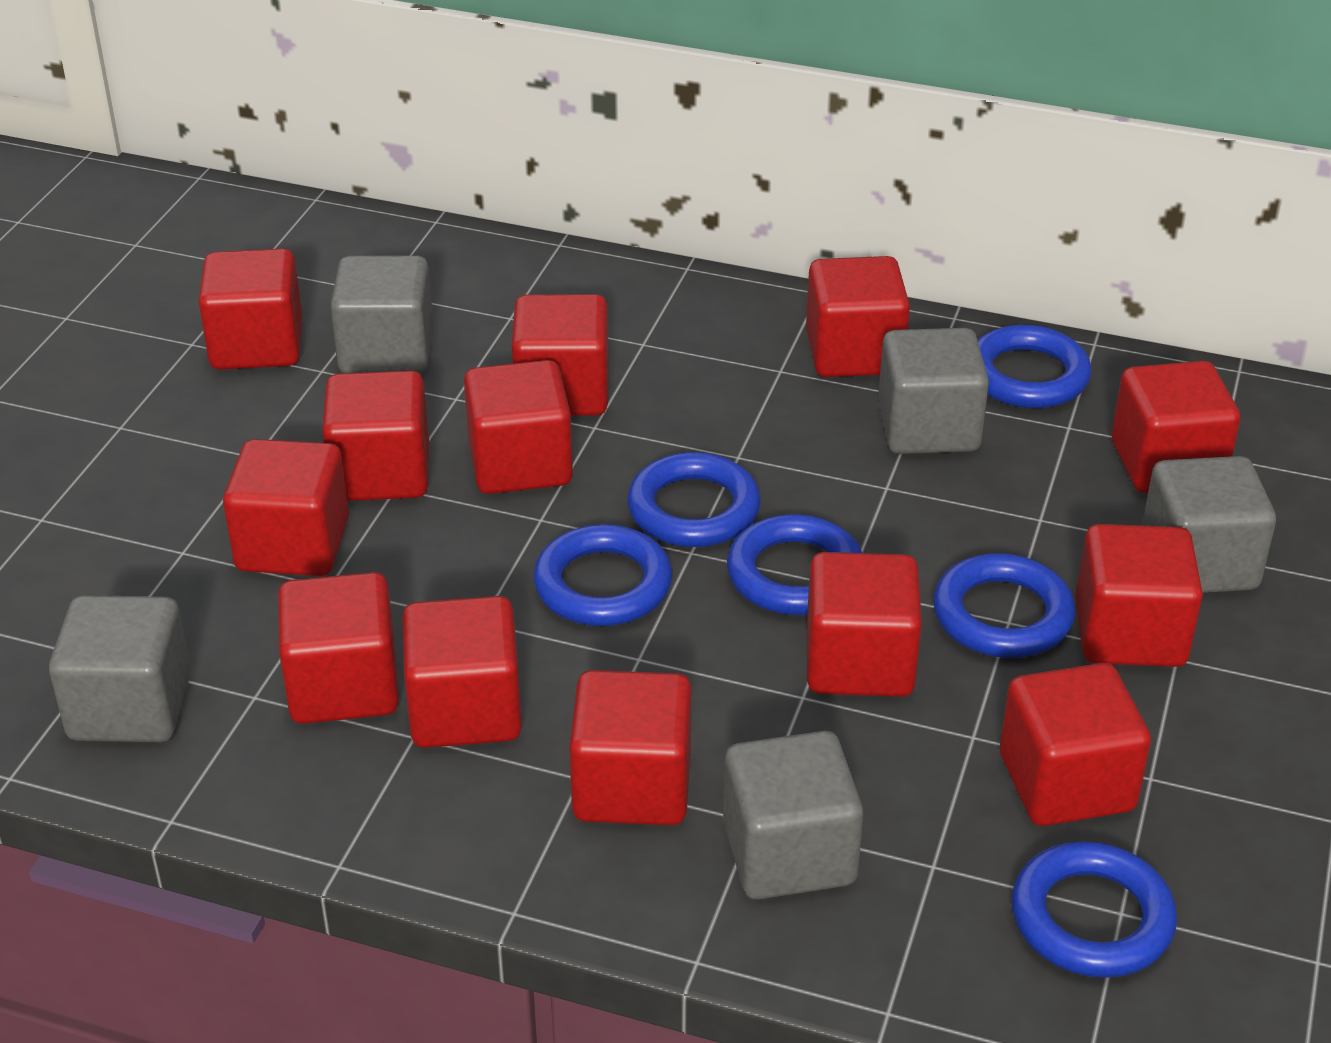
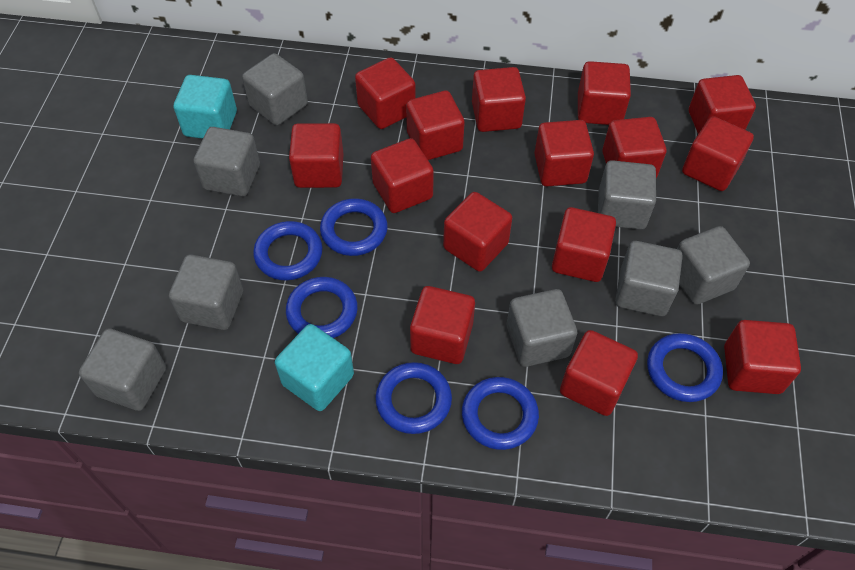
grey cube: 5 -> 8
red cube: 13 -> 15
turquoise cube: 0 -> 2

